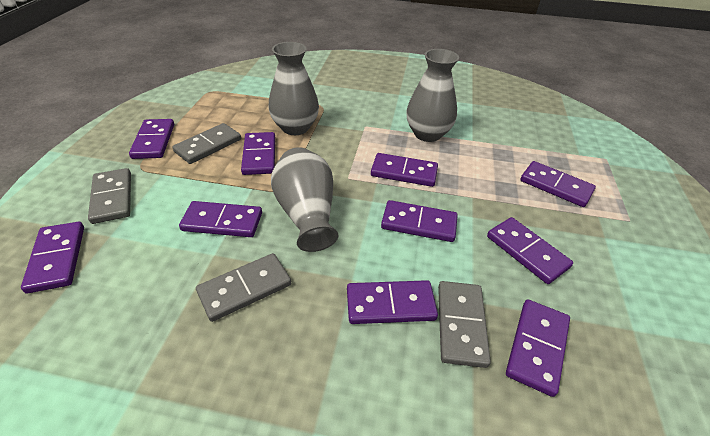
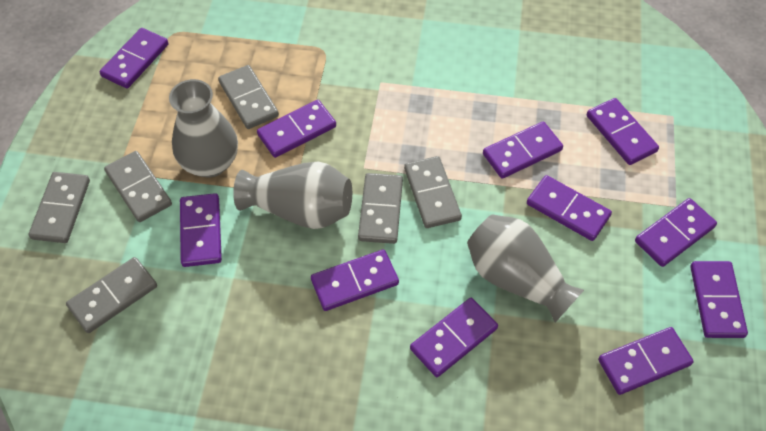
grey domino: 4 -> 6
purple domino: 10 -> 11

